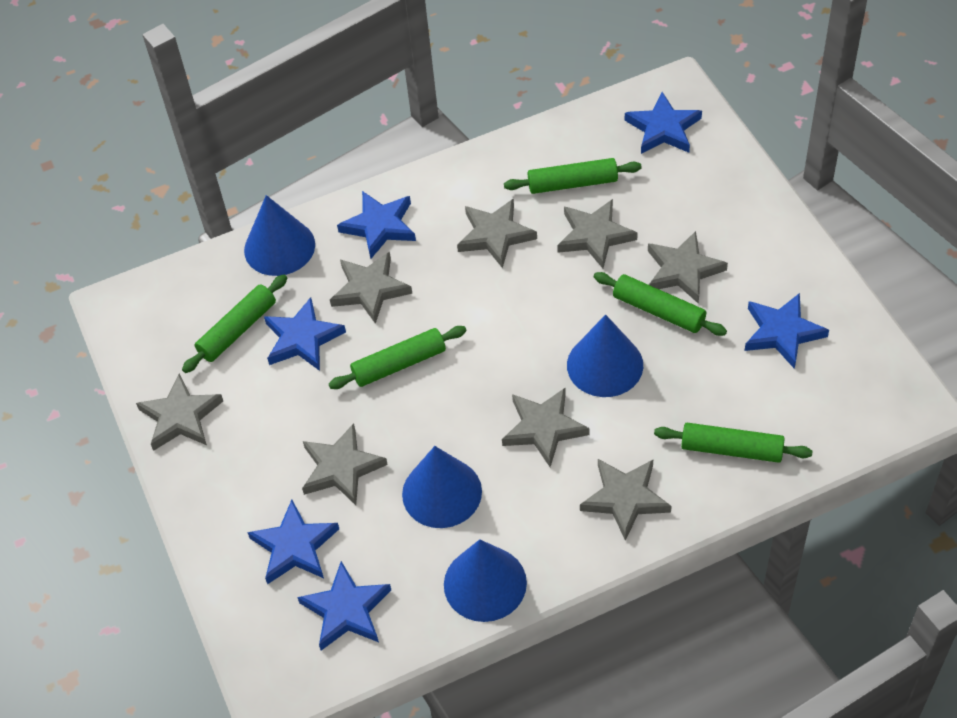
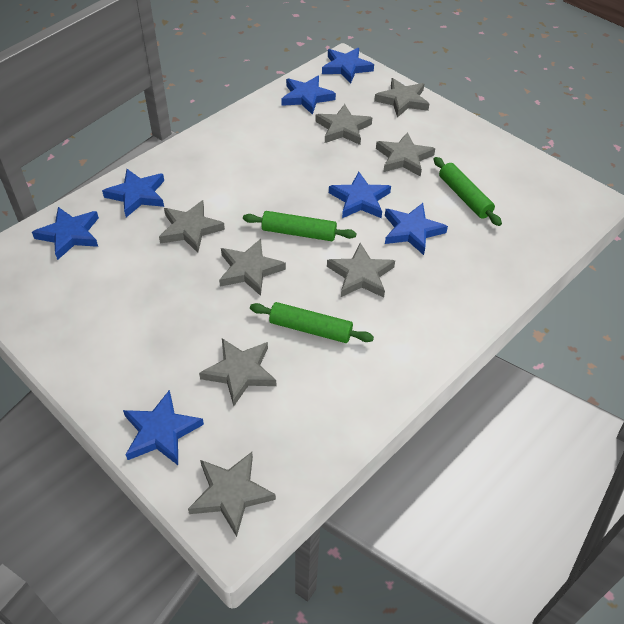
blue cone: 4 -> 0
blue star: 6 -> 7
green rolling pin: 5 -> 3

